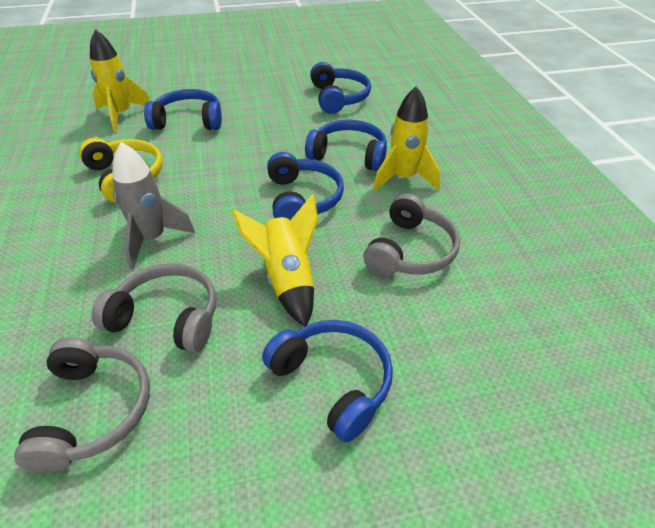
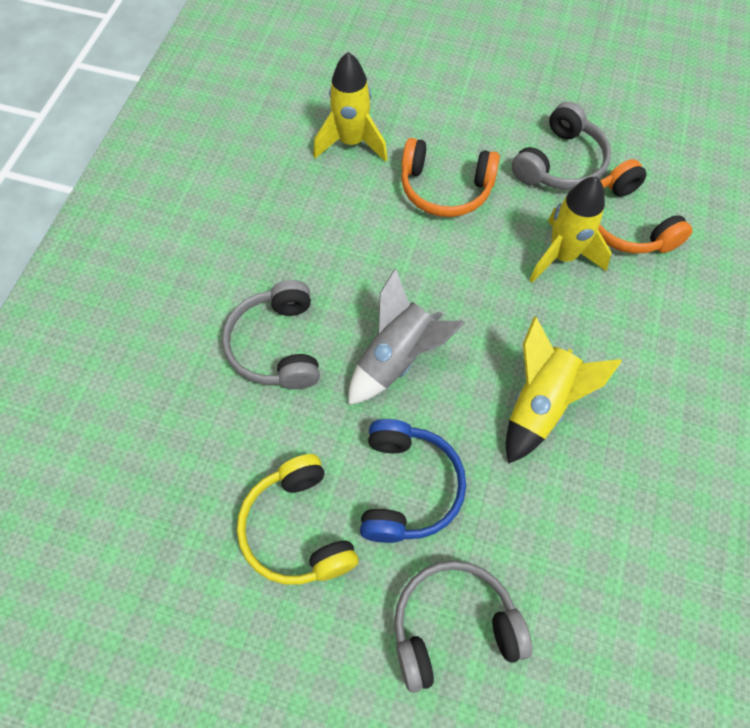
blue headphones: 5 -> 1
orange headphones: 0 -> 2

